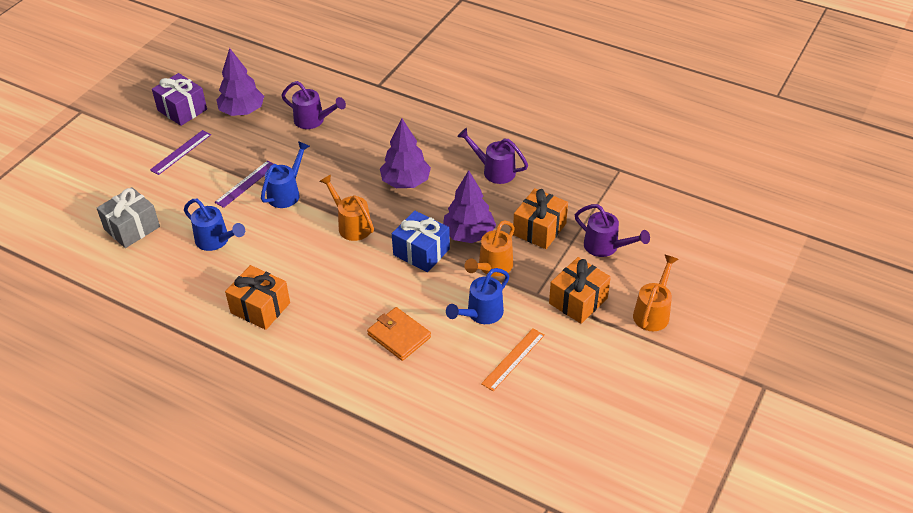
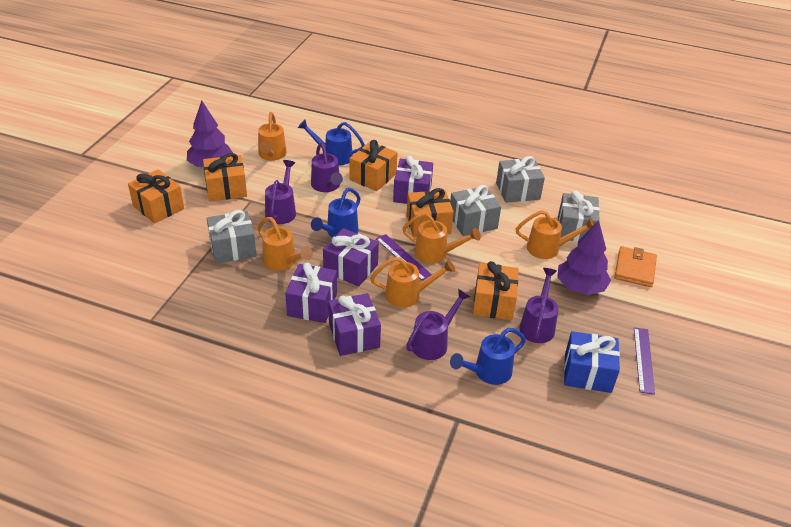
grey gift: 1 -> 4
orange gift: 3 -> 5
orange ruler: 1 -> 0
orange watering can: 3 -> 5
purple gift: 1 -> 4
purple tree: 3 -> 2
purple watering can: 3 -> 4

